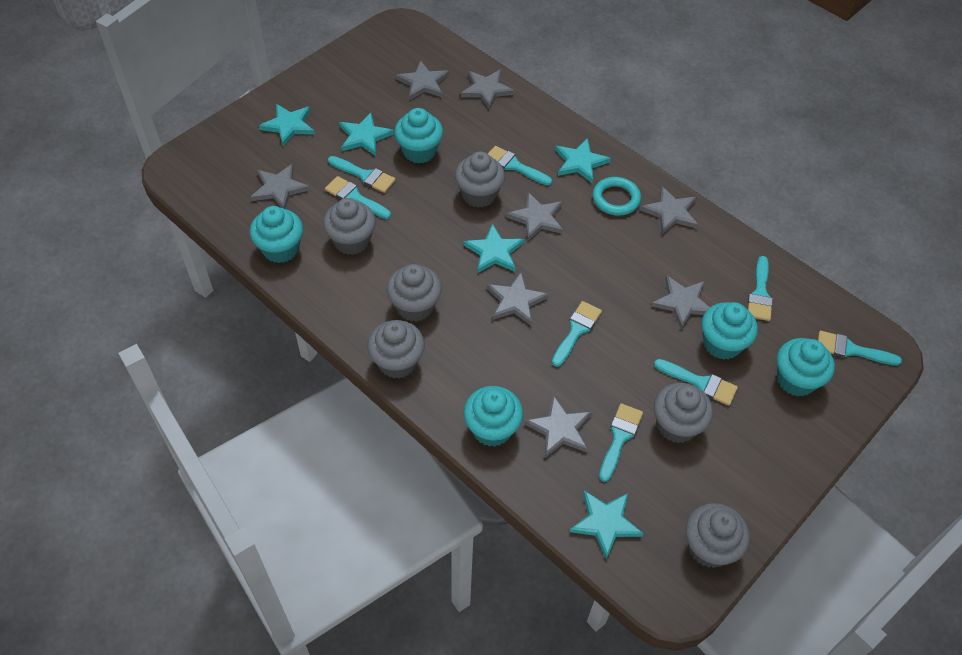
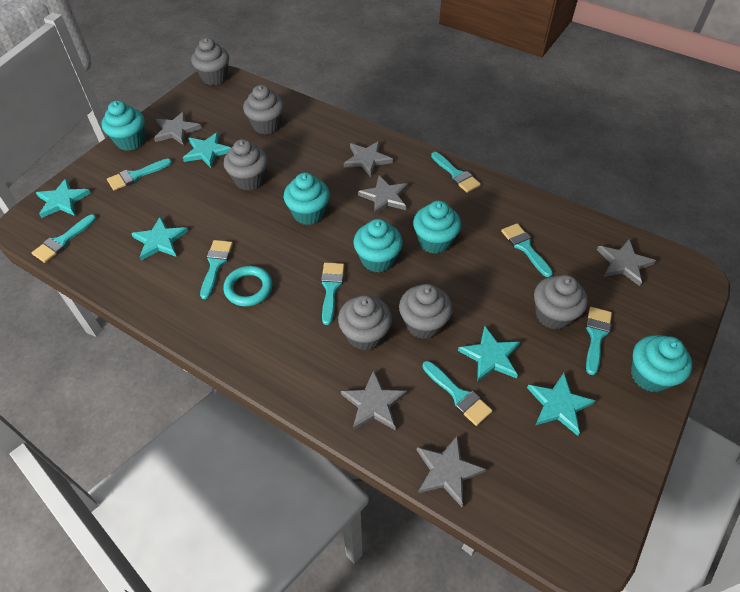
grey star: 8 -> 6

